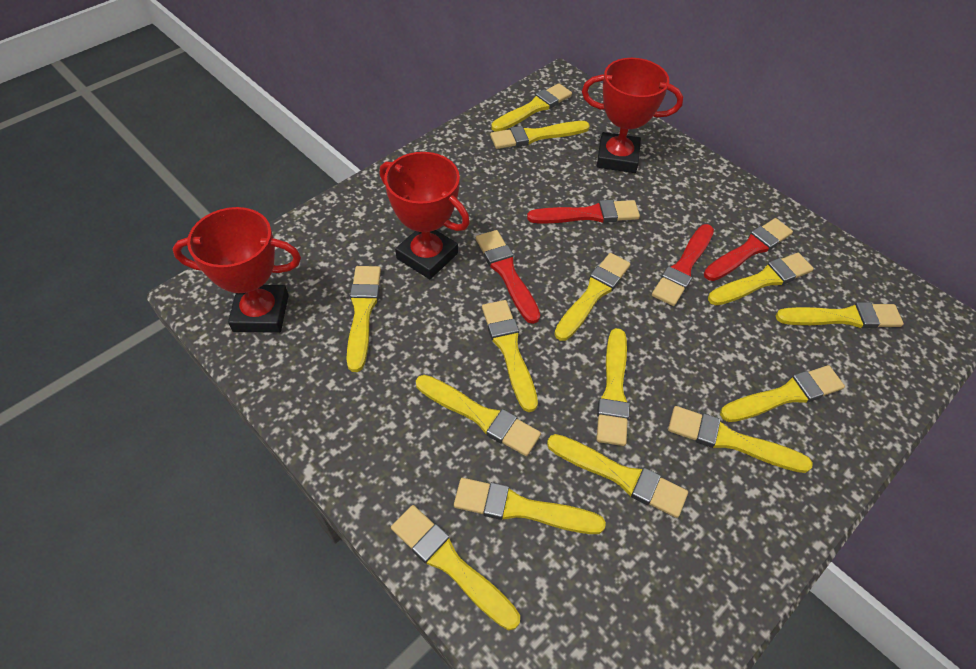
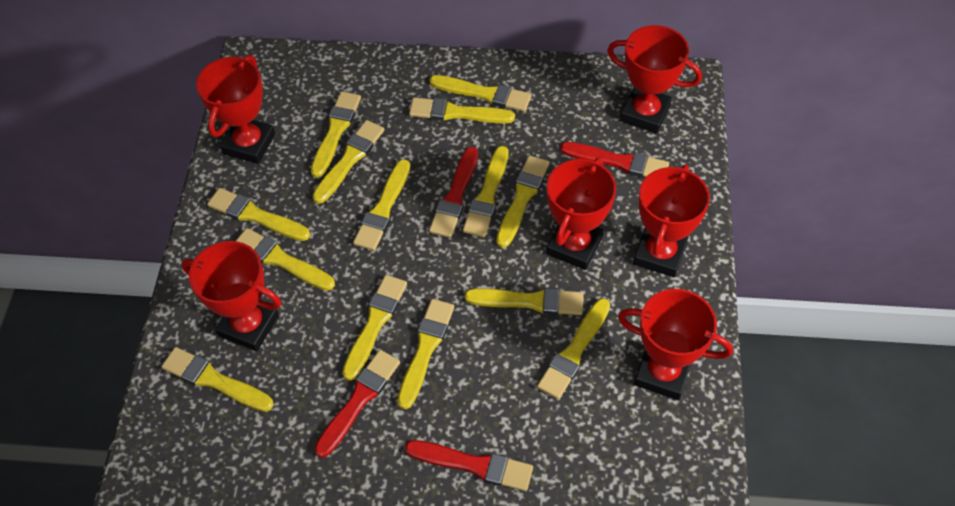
red trophy: 3 -> 6

